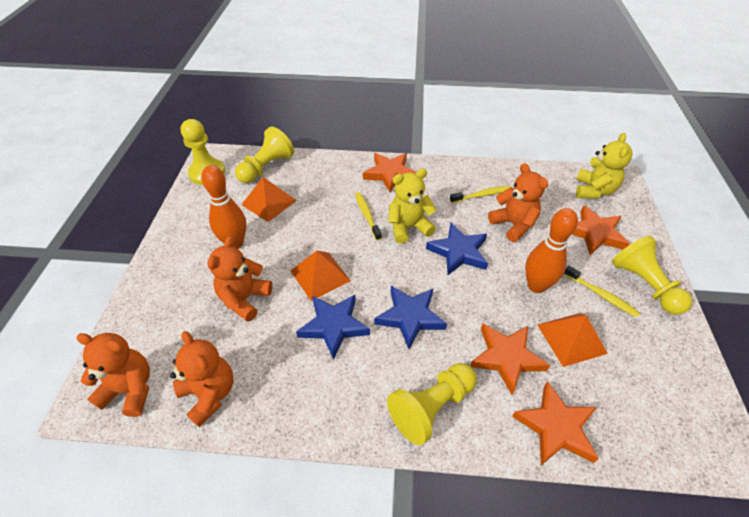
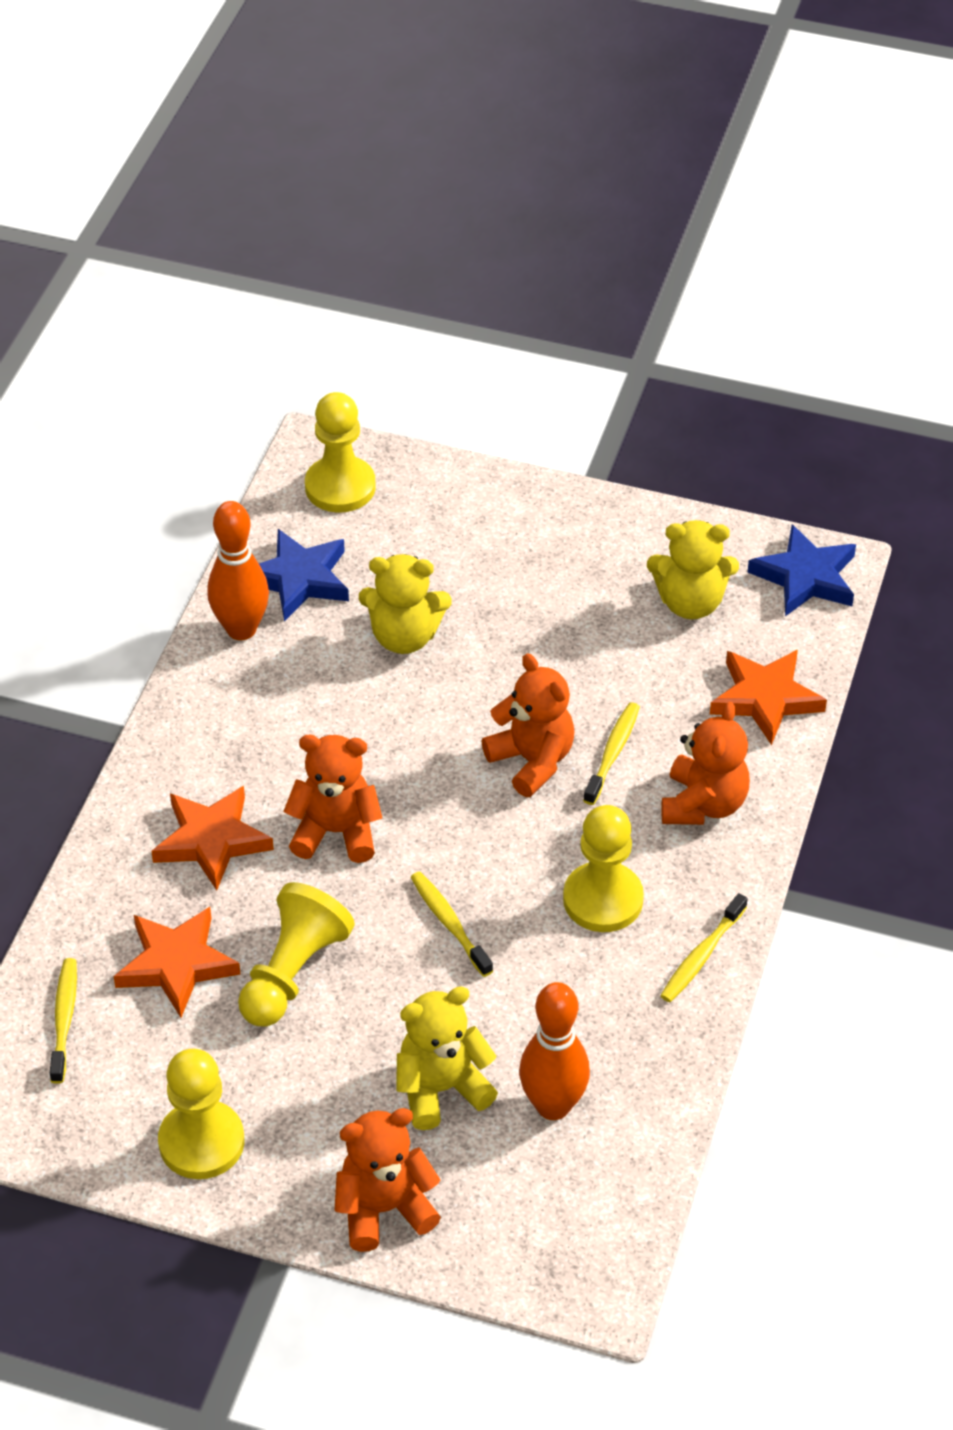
blue star: 3 -> 2
orange pyramid: 3 -> 0
orange star: 4 -> 3
yellow teddy bear: 2 -> 3
yellow toothbrush: 3 -> 4

